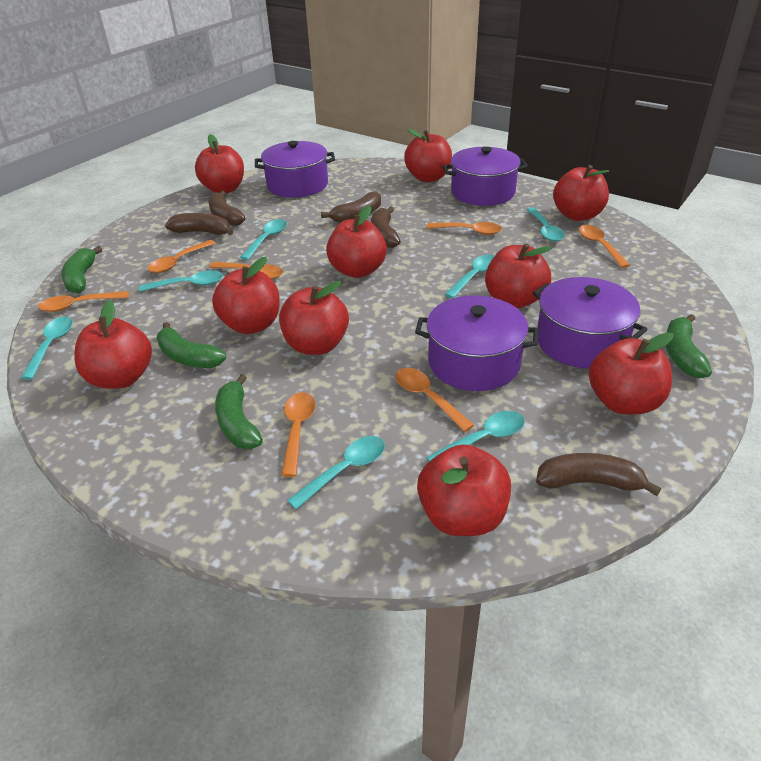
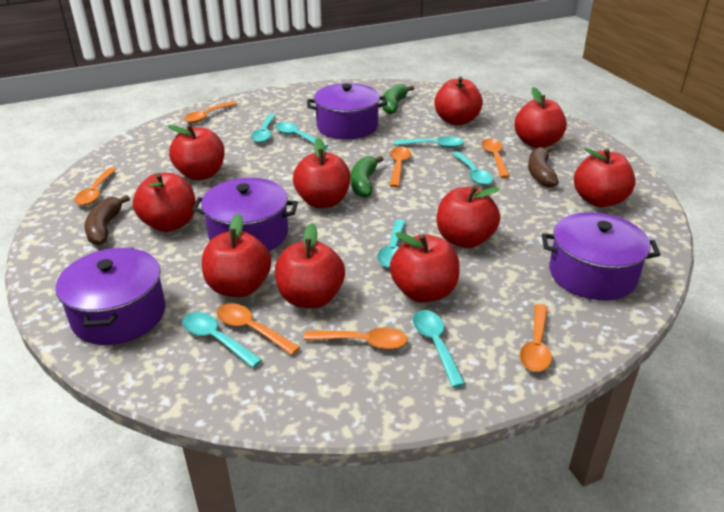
brown banana: 5 -> 2
green banana: 4 -> 2

